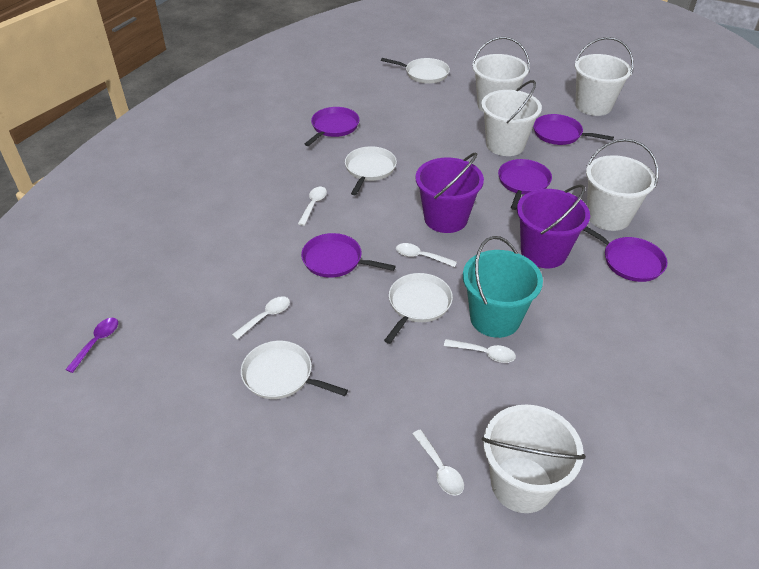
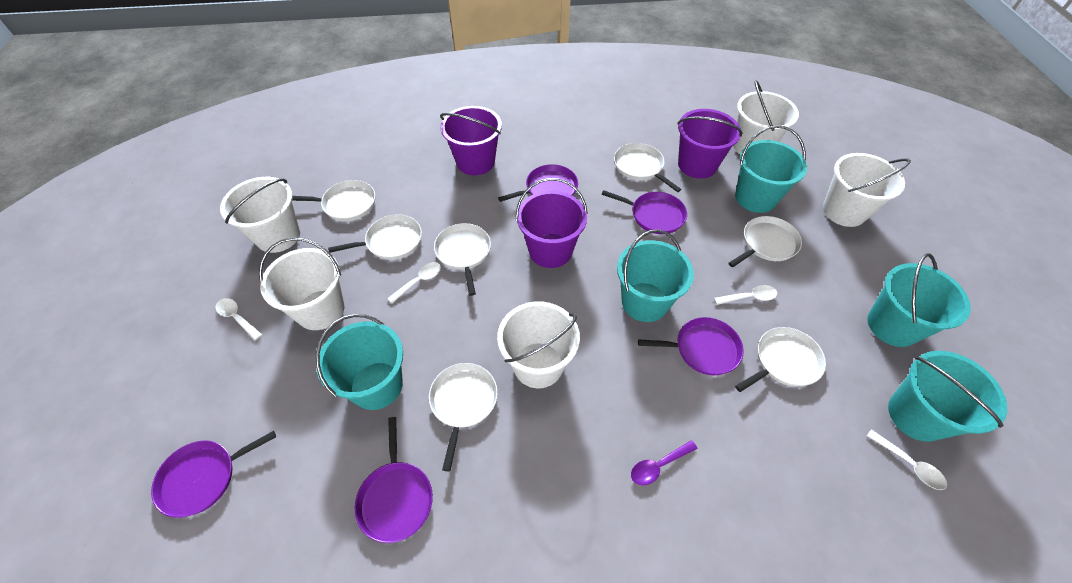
purple bucket: 2 -> 3
turquoise bucket: 1 -> 5
white pan: 4 -> 7
white spoon: 5 -> 4

